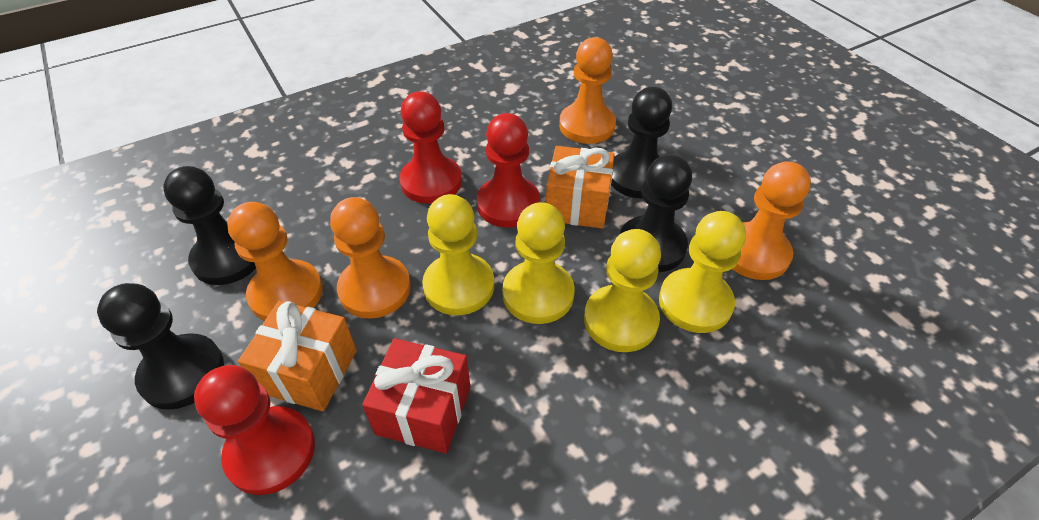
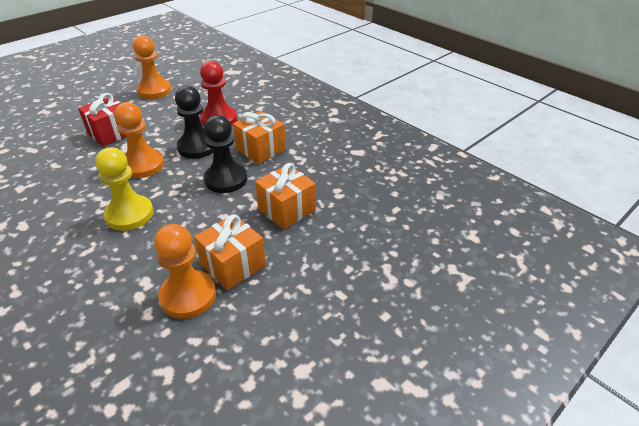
black pawn: 4 -> 2
orange gift: 2 -> 3
orange pawn: 4 -> 3
red pawn: 3 -> 1
yellow pawn: 4 -> 1

